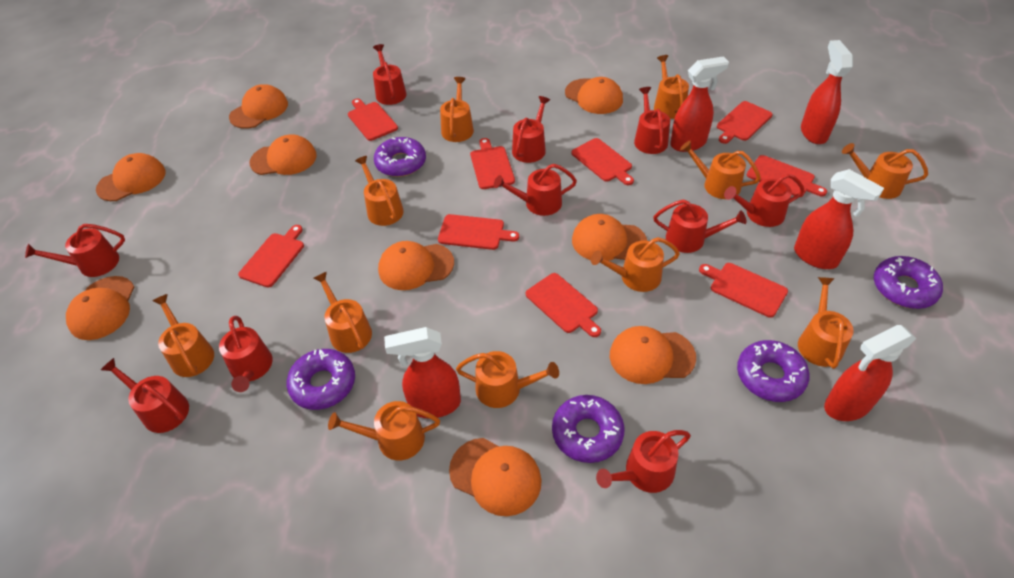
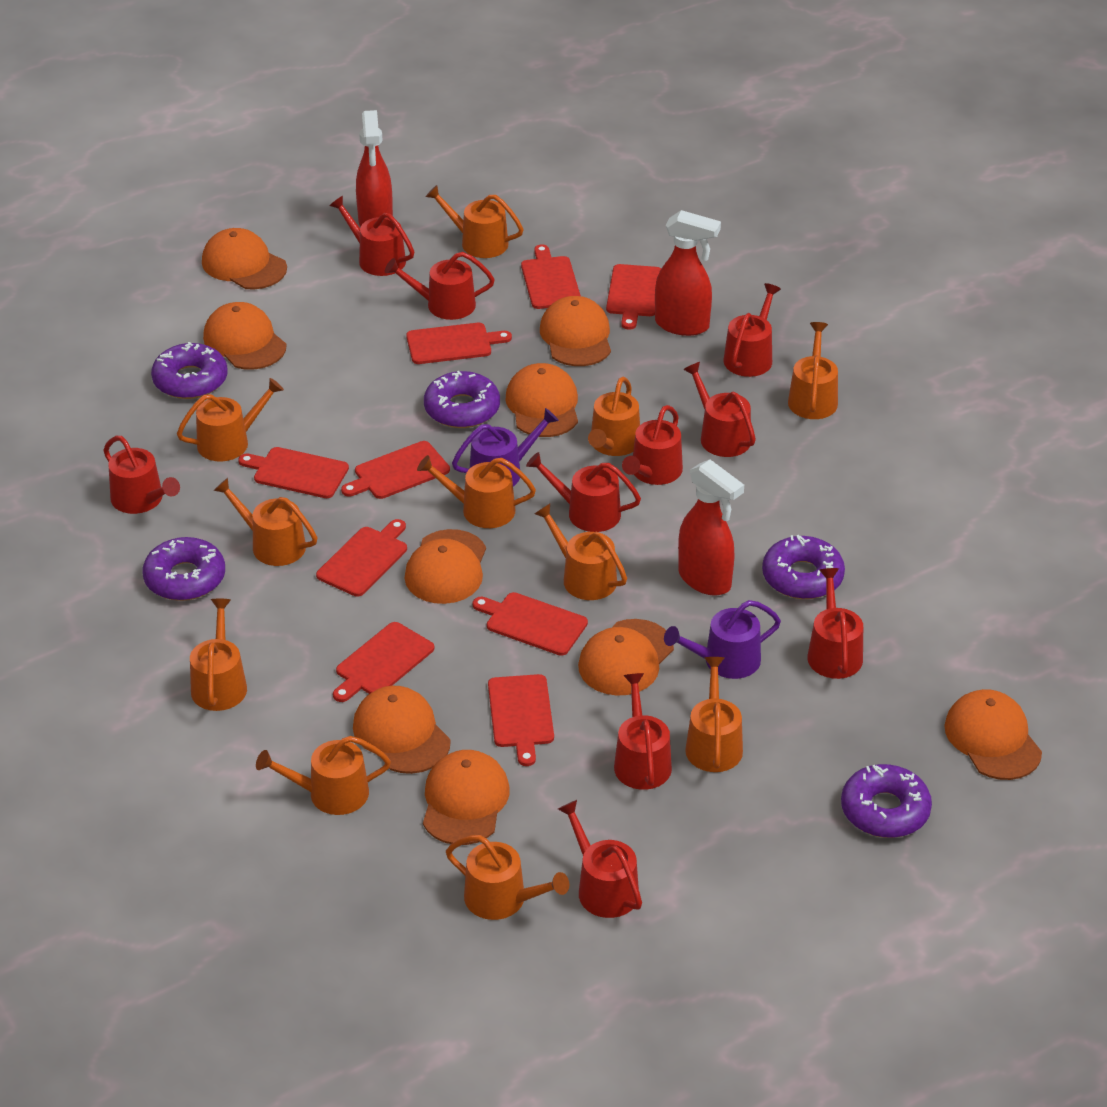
purple watering can: 0 -> 2
red spray bottle: 5 -> 3

